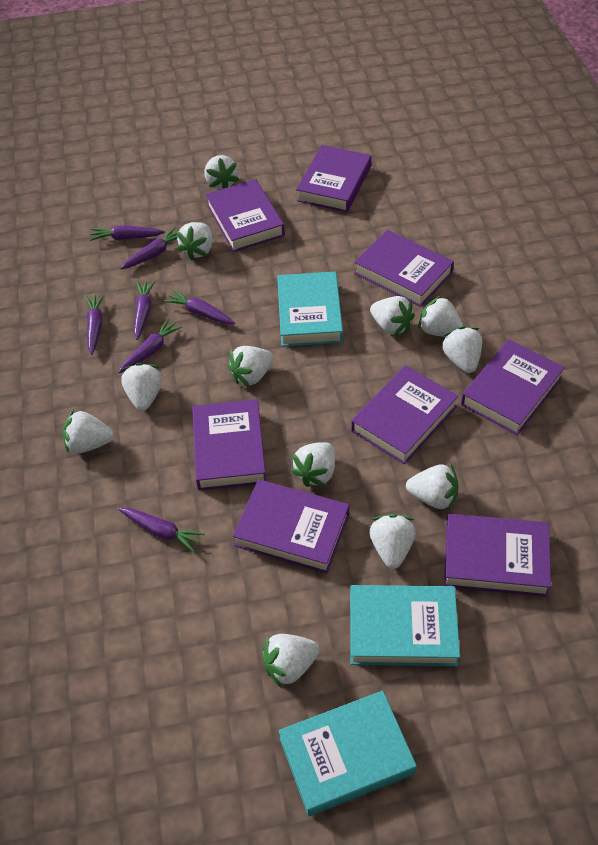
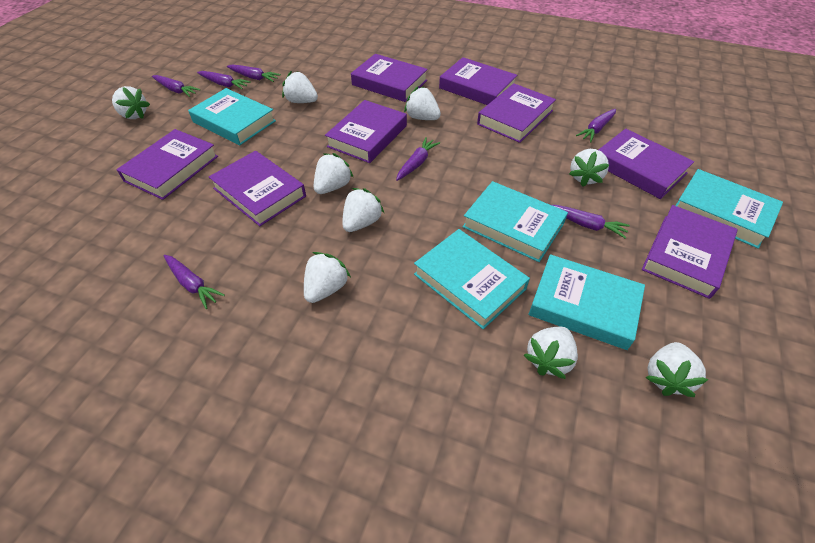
turquoise book: 3 -> 5
white strawberry: 12 -> 9

